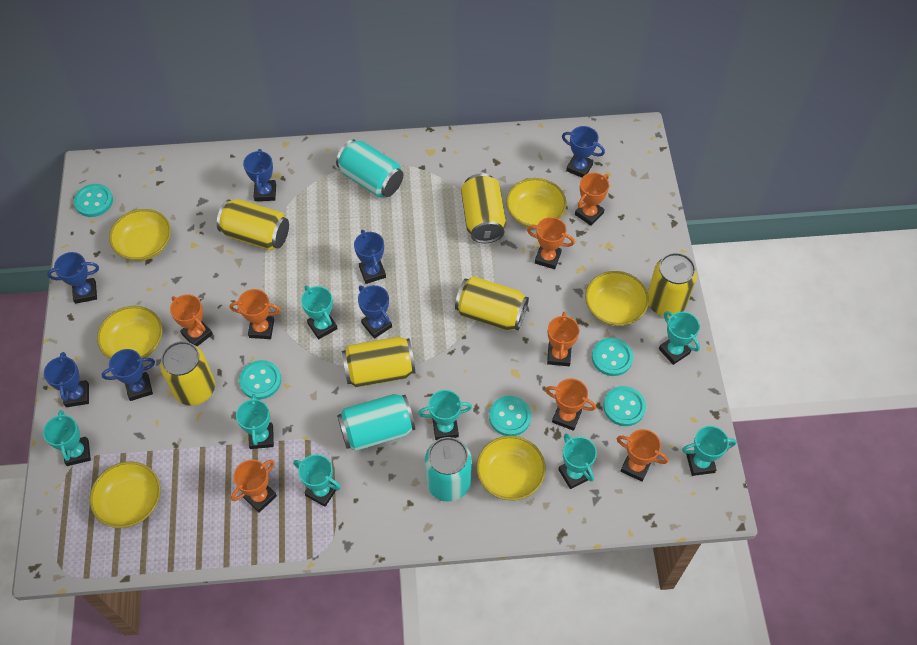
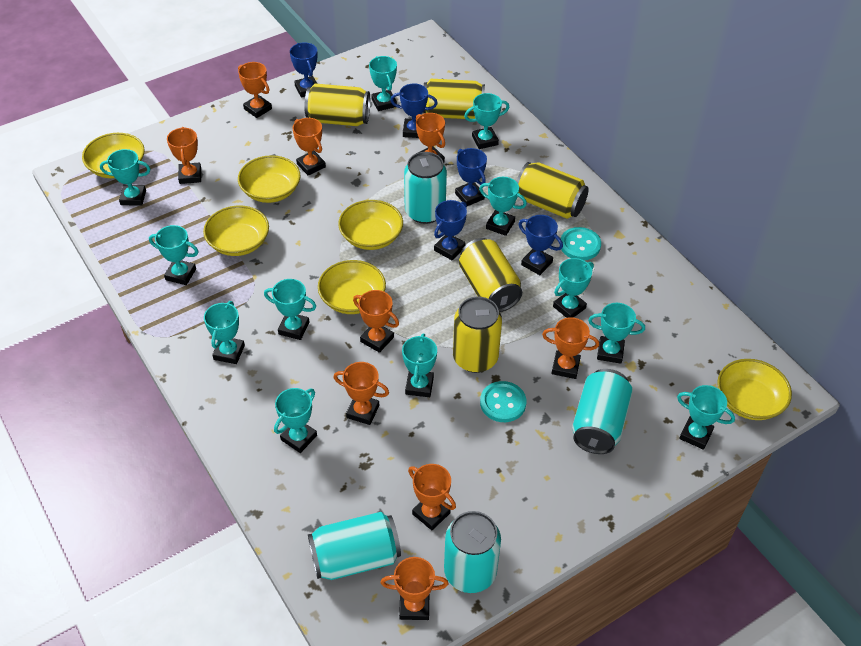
blue trophy: 7 -> 5
orange trophy: 8 -> 9
turquoise button: 5 -> 2
turquoise can: 3 -> 4
turquoise trophy: 8 -> 12
yellow can: 6 -> 5

